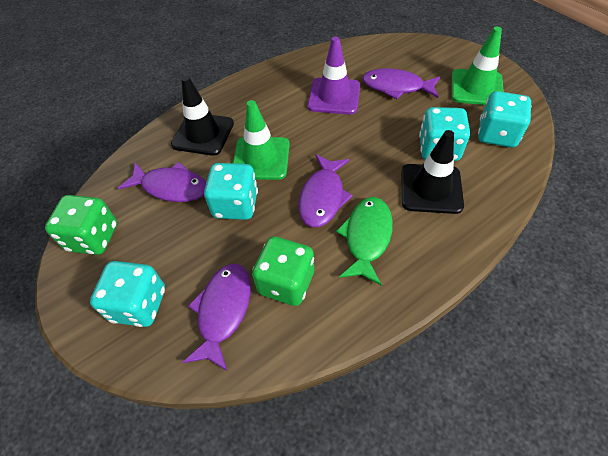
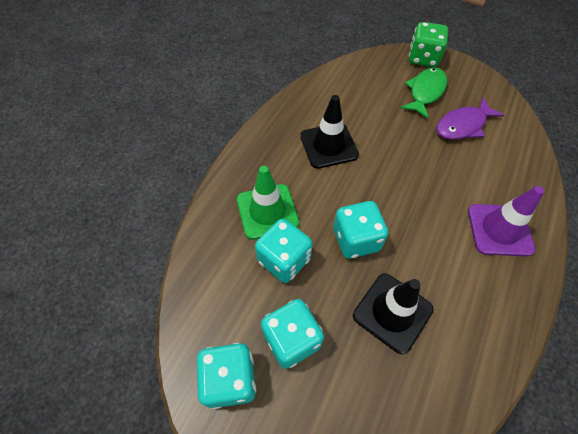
green dice: 2 -> 1
green traffic cone: 2 -> 1
purple fish: 4 -> 1

